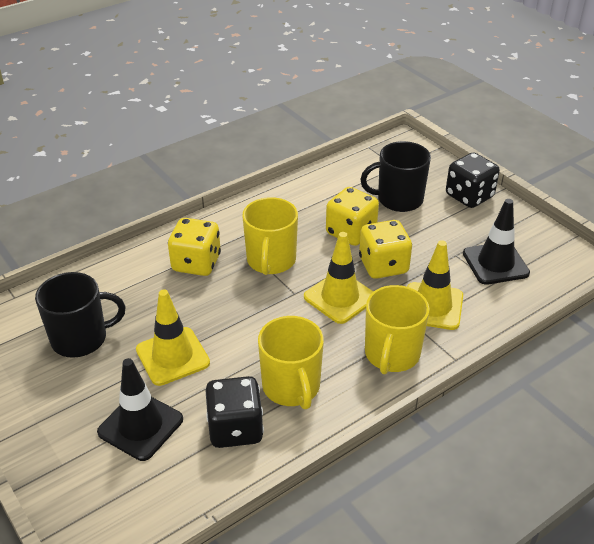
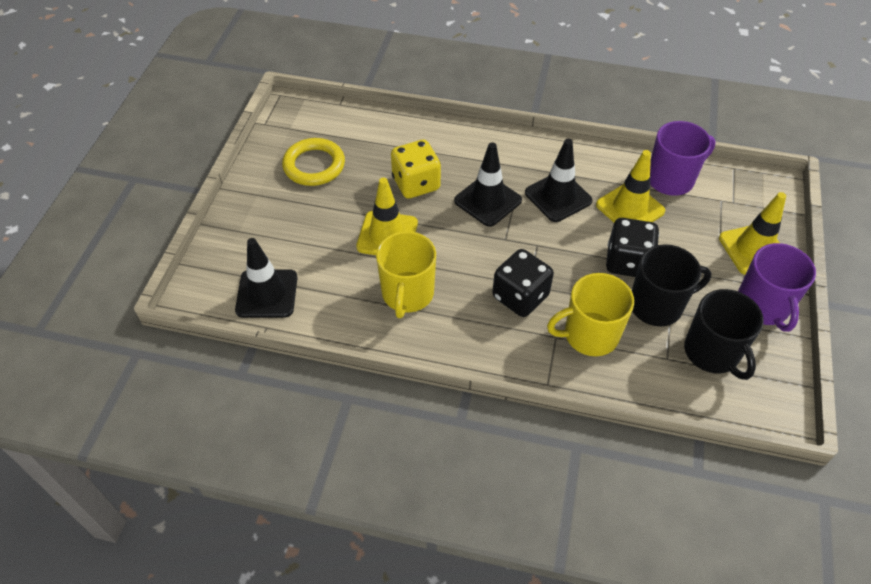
black traffic cone: 2 -> 3
purple mug: 0 -> 2
yellow dice: 3 -> 1
yellow mug: 3 -> 2
yellow ring: 0 -> 1

